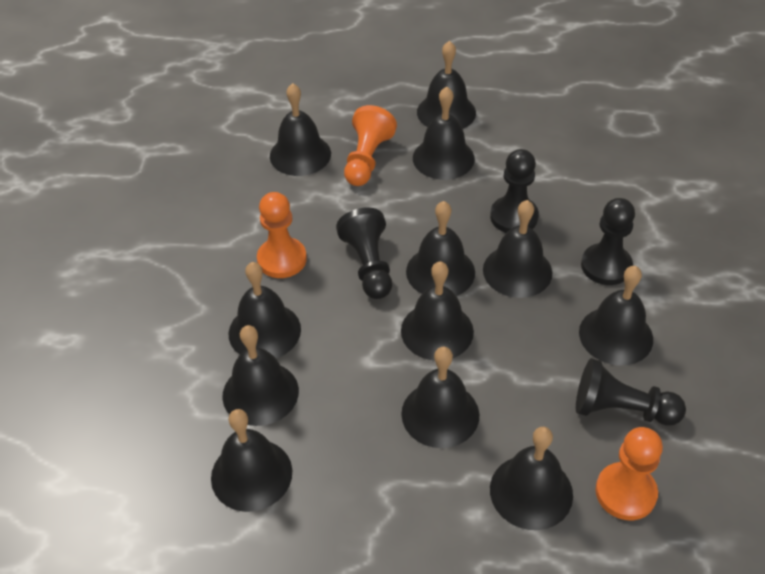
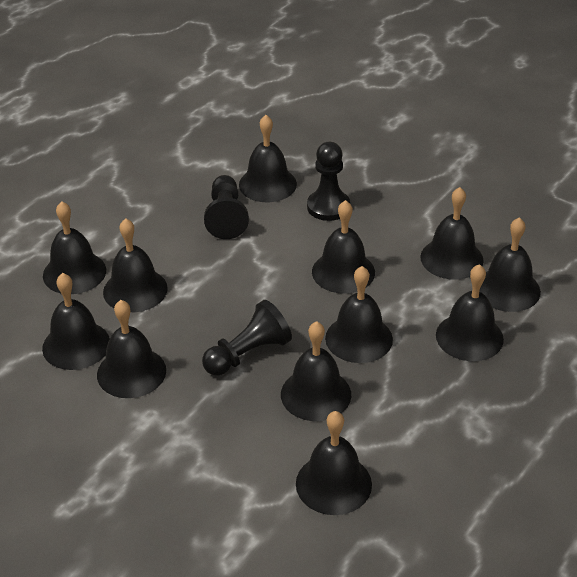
black pawn: 4 -> 3
orange pawn: 3 -> 0

